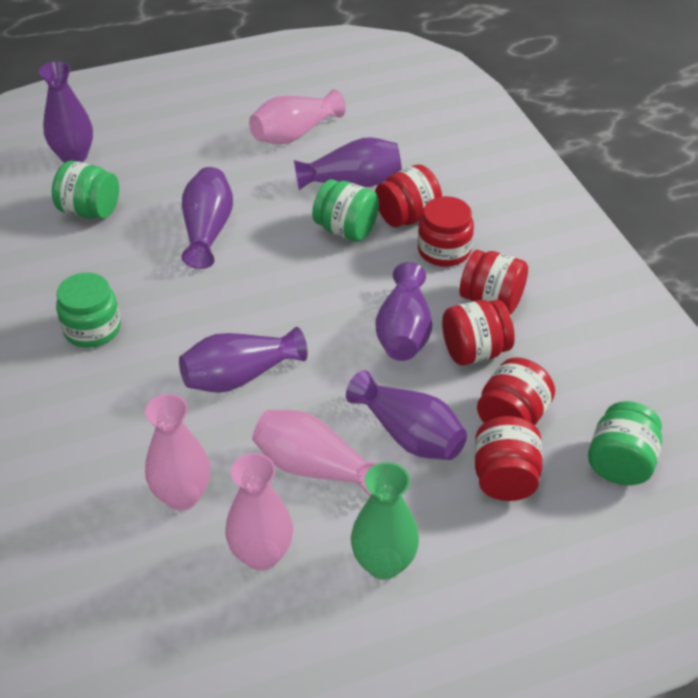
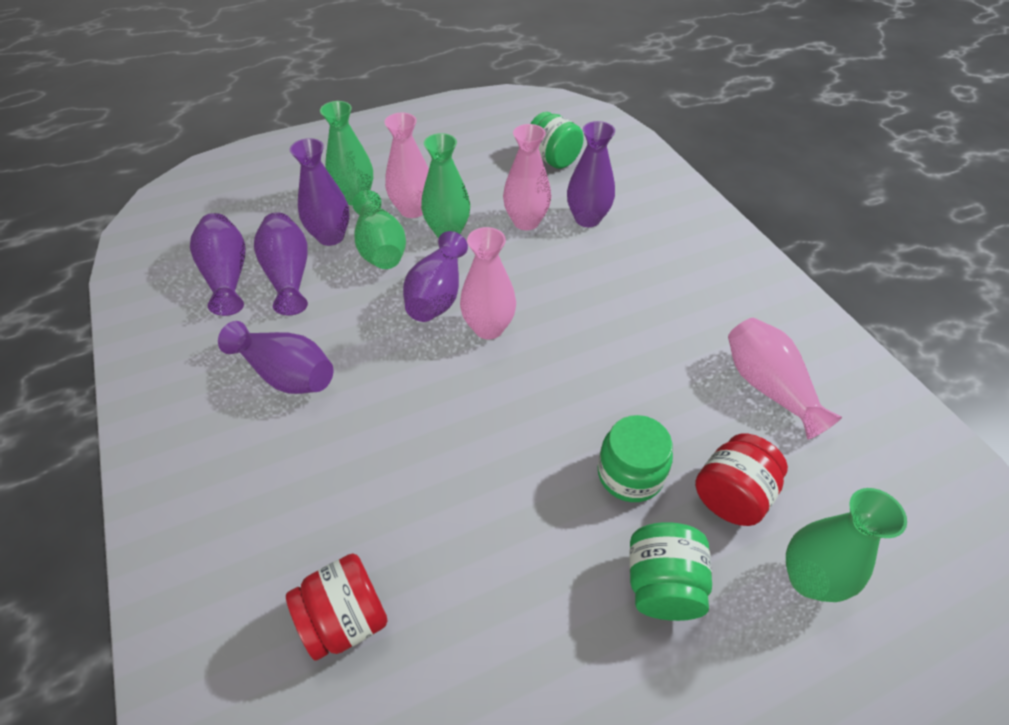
green jar: 4 -> 3
green vase: 1 -> 4
red jar: 6 -> 2

